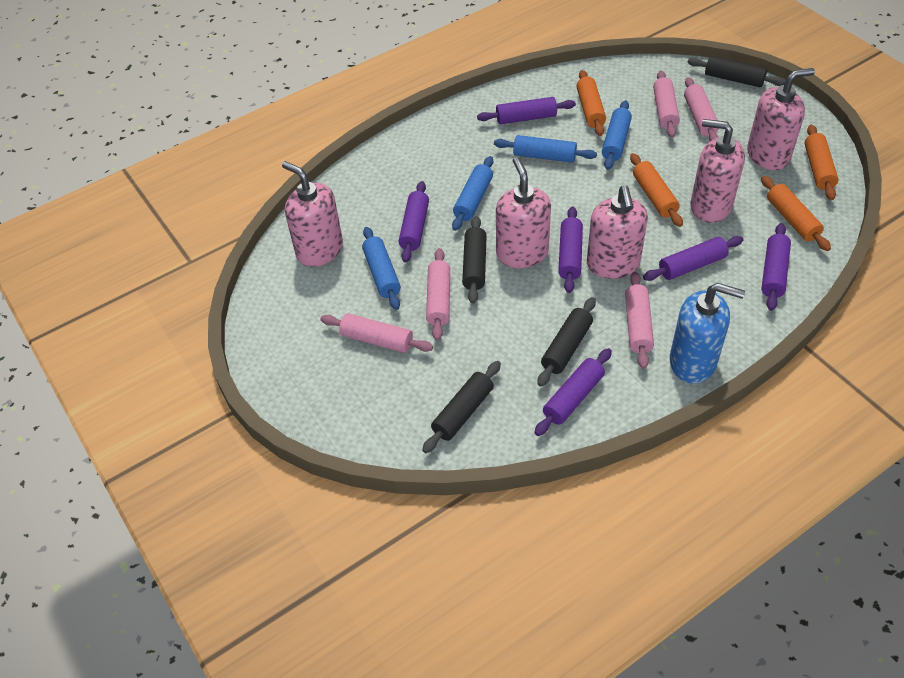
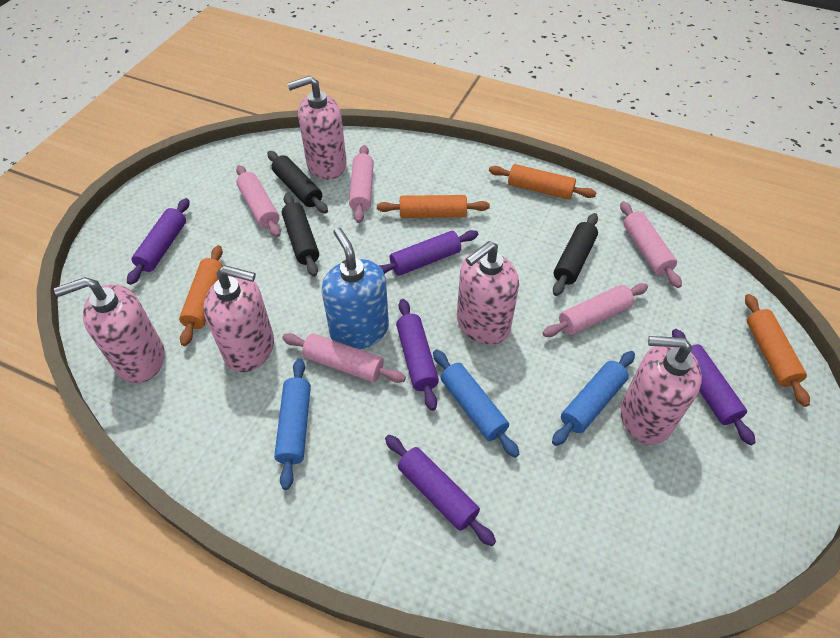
black rolling pin: 4 -> 3
blue rolling pin: 4 -> 3
purple rolling pin: 6 -> 5

